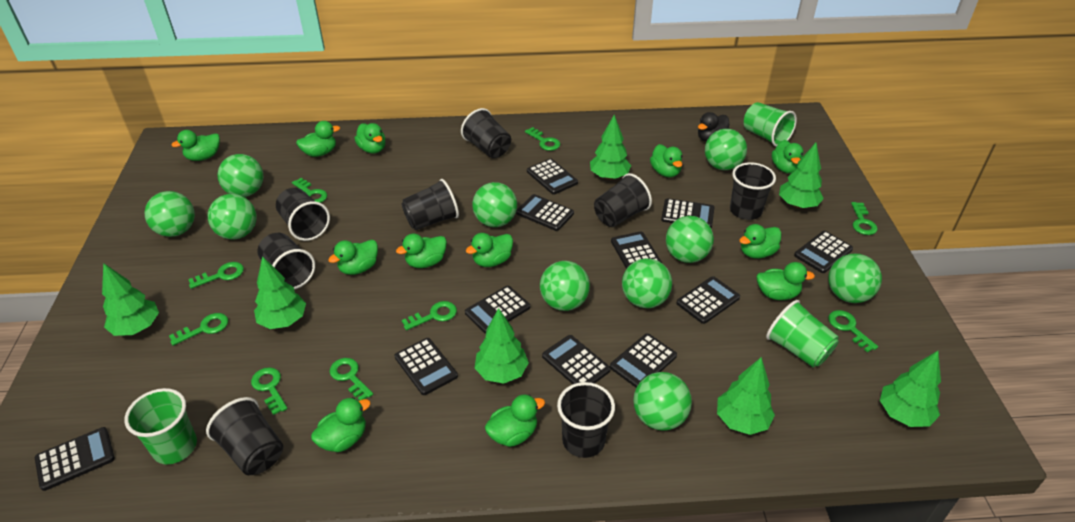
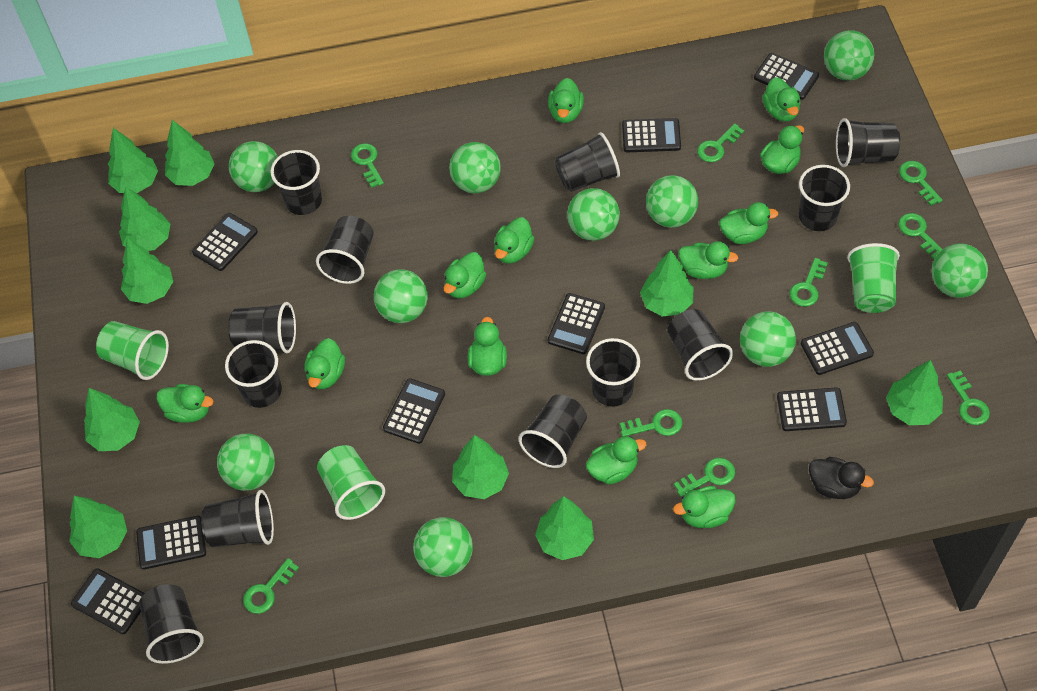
black calculator: 11 -> 9
black cup: 8 -> 12
green tree: 7 -> 10

